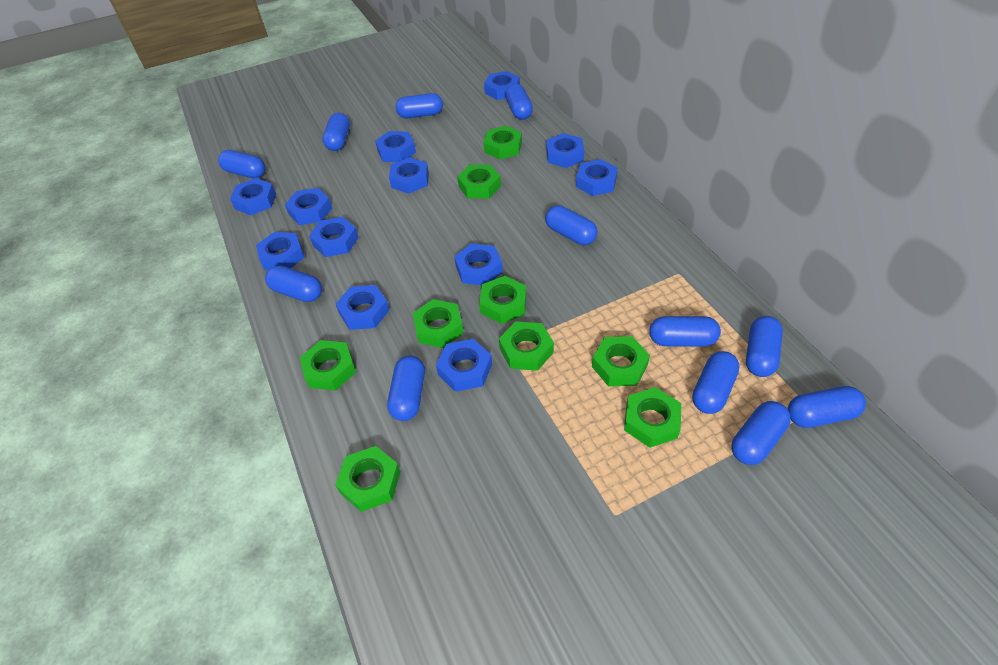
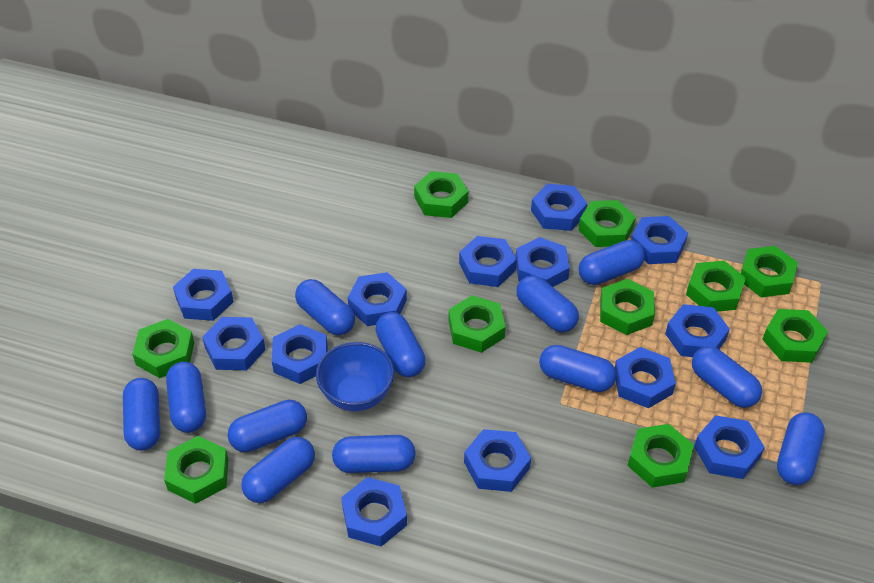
blue bowl: 0 -> 1
blue nut: 12 -> 13
green nut: 9 -> 10

